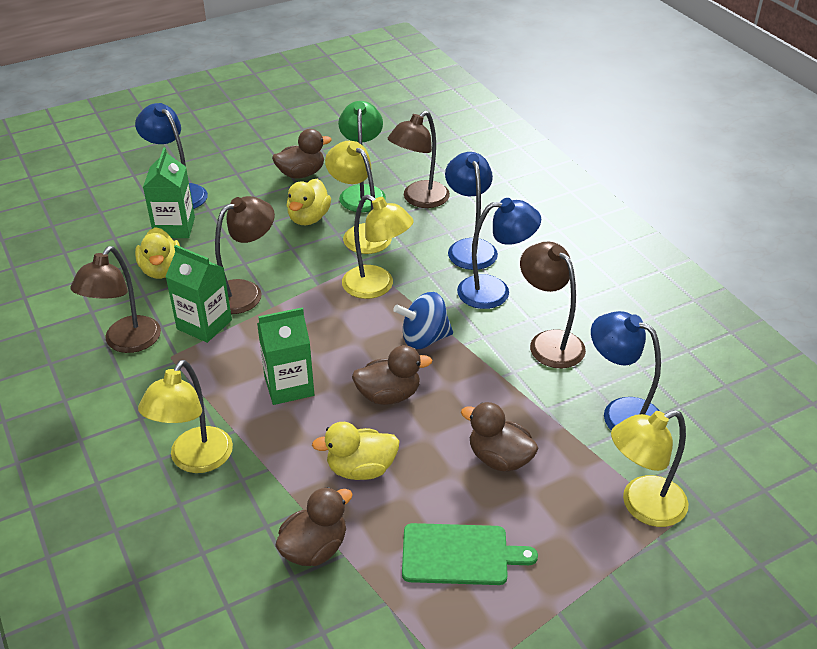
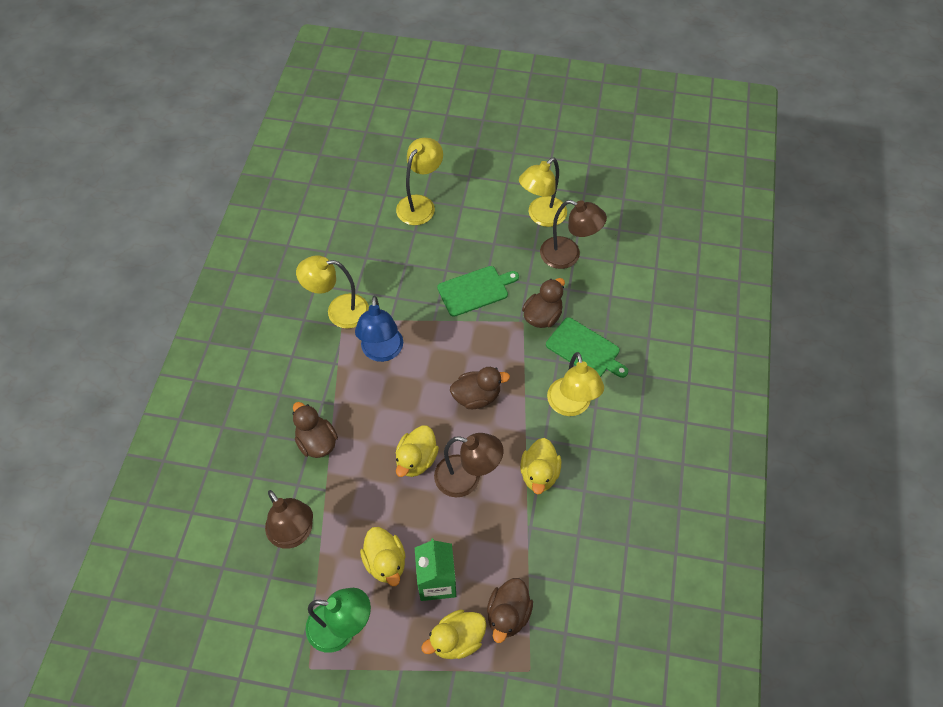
blue lamp: 4 -> 1
blue spinning top: 1 -> 0
brown lamp: 4 -> 3
green carton: 3 -> 1
green cutting board: 1 -> 2
yellow duck: 3 -> 4

